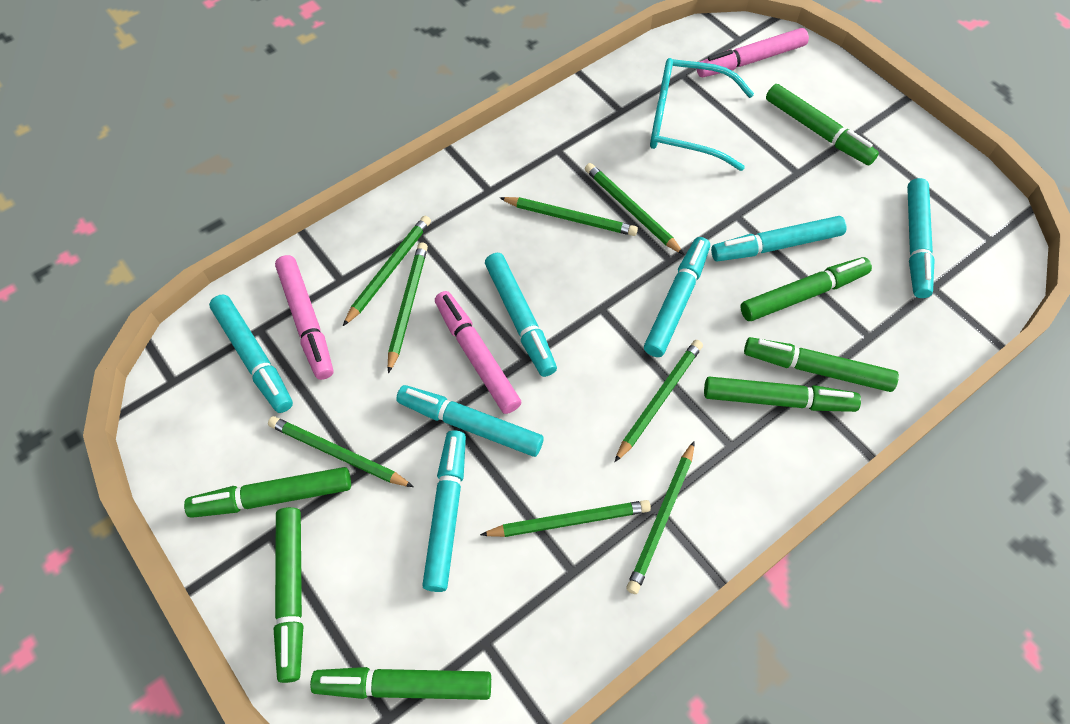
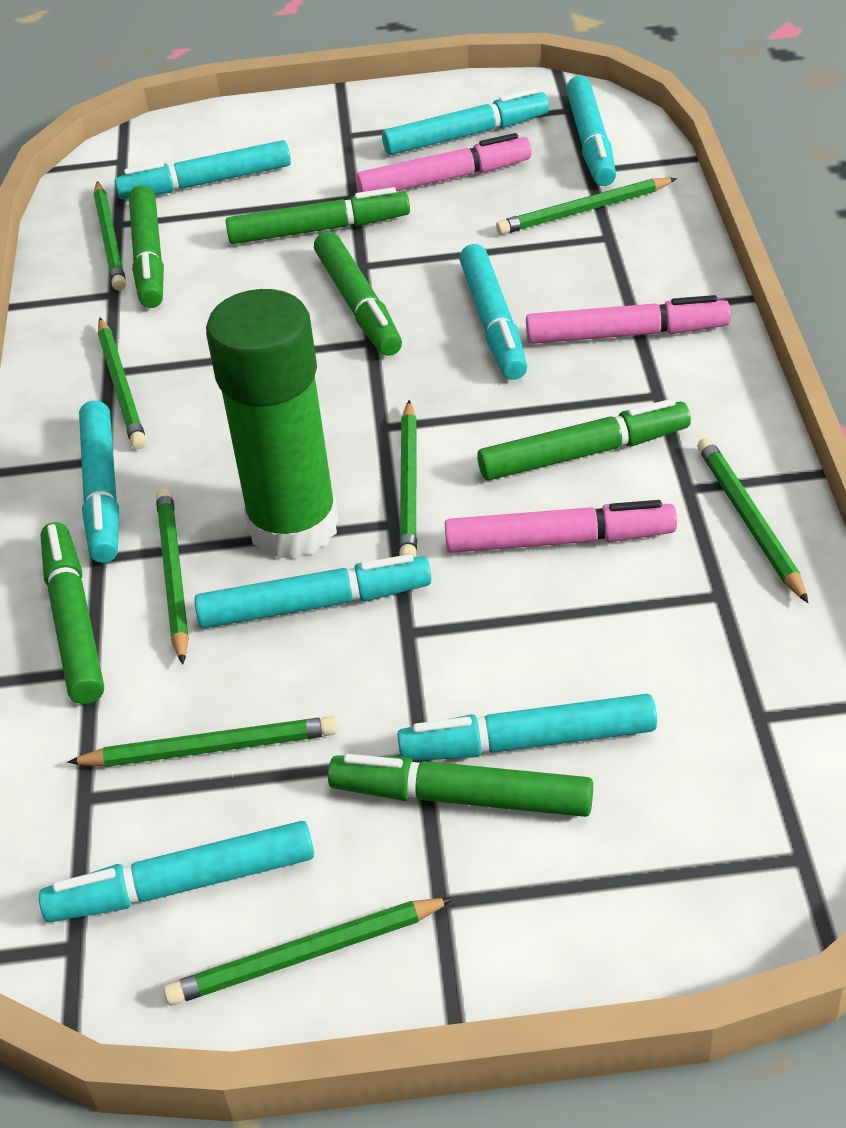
green glue stick: 0 -> 1
green marker: 7 -> 6
turquoise glasses: 1 -> 0
turquoise marker: 7 -> 8

